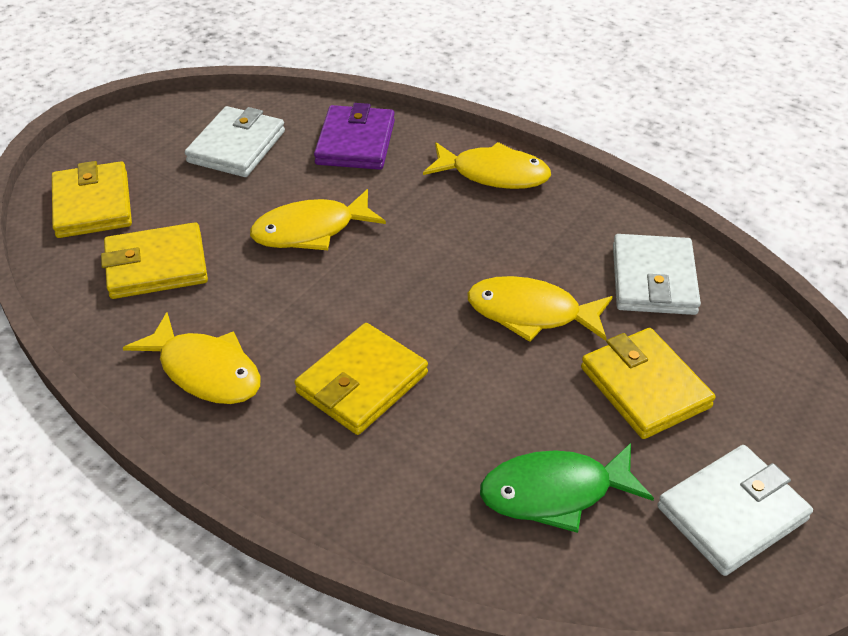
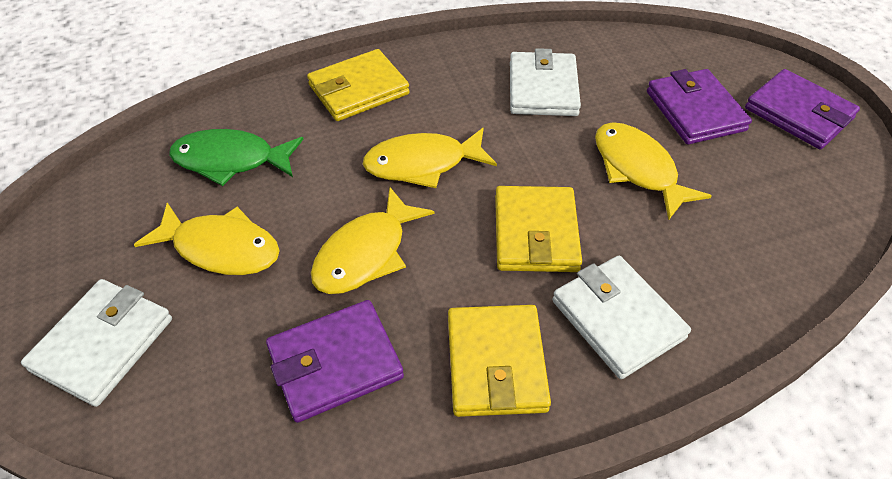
purple wallet: 1 -> 3
yellow wallet: 4 -> 3

